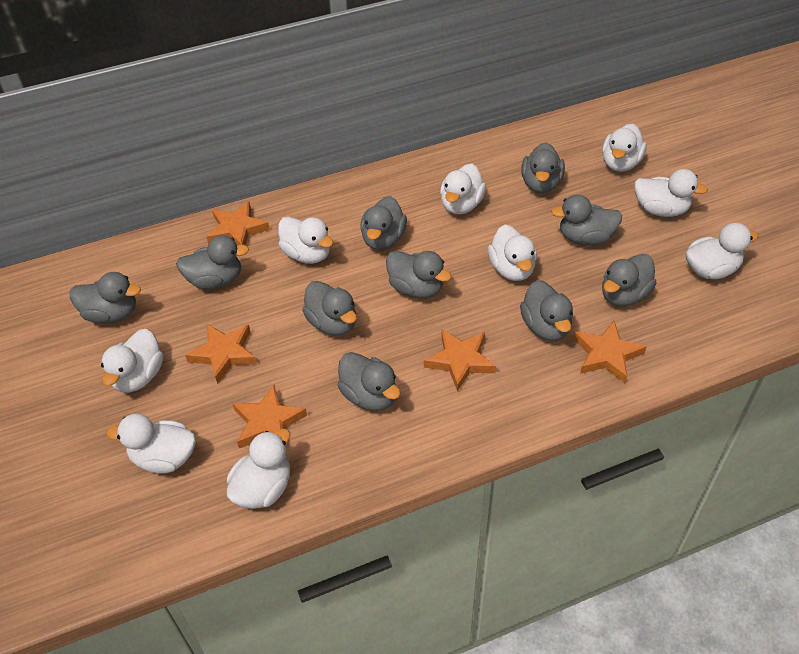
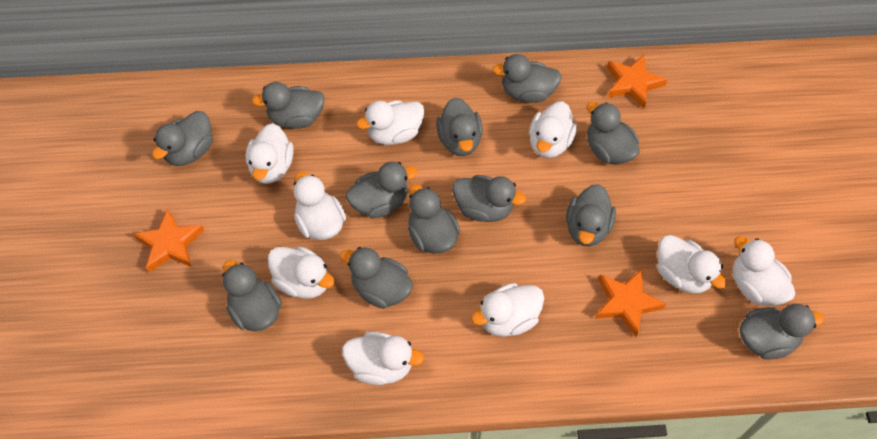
grey duck: 10 -> 12
orange star: 5 -> 3

